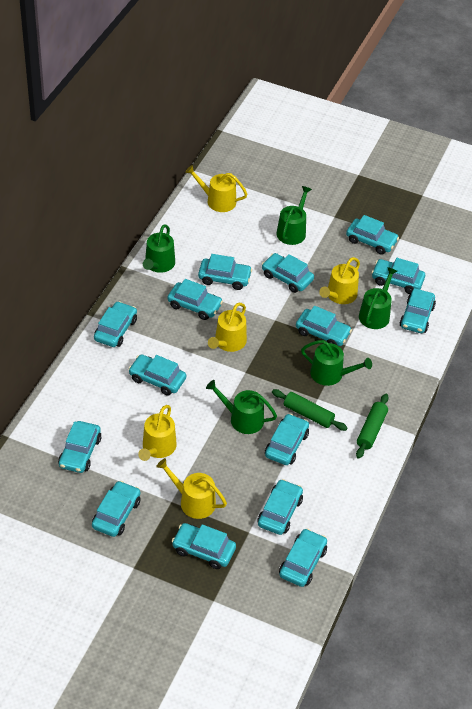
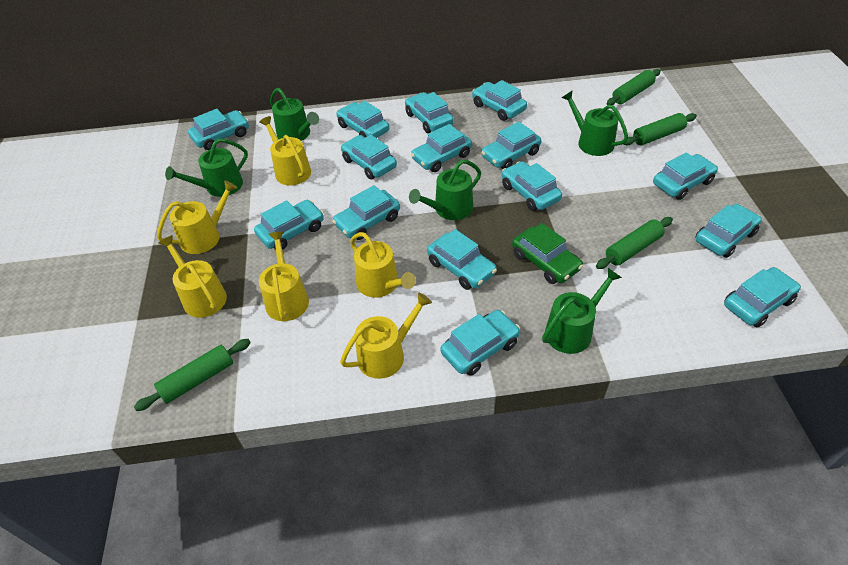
green car: 0 -> 1
green rolling pin: 2 -> 4
yellow watering can: 5 -> 6

